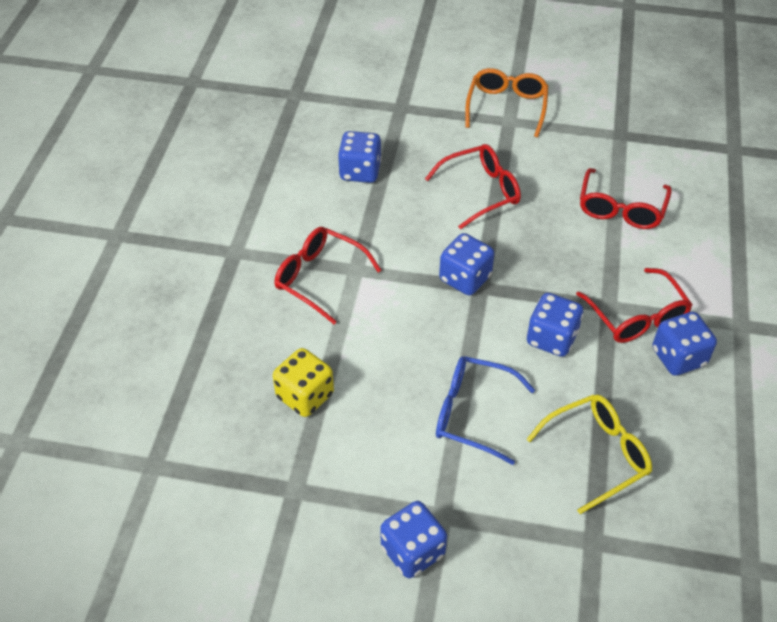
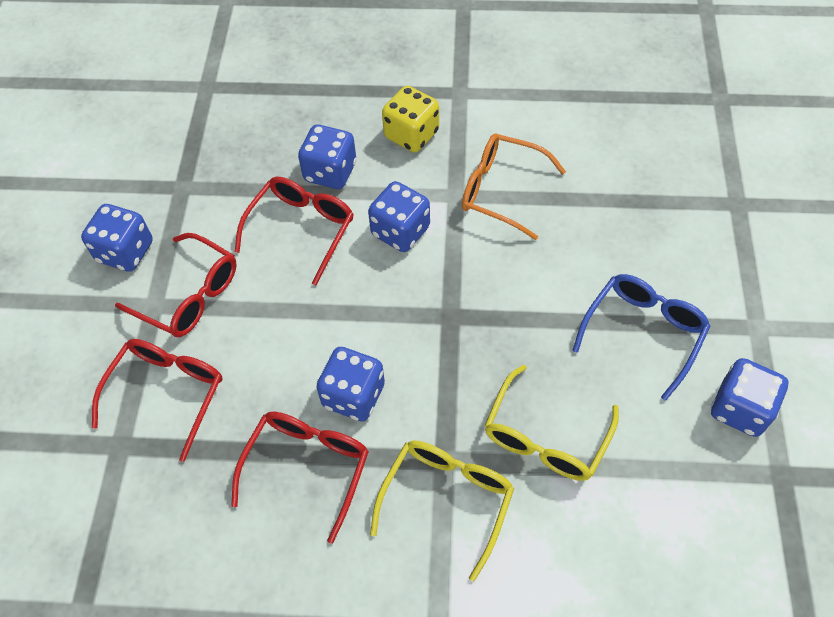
yellow glasses: 1 -> 2

